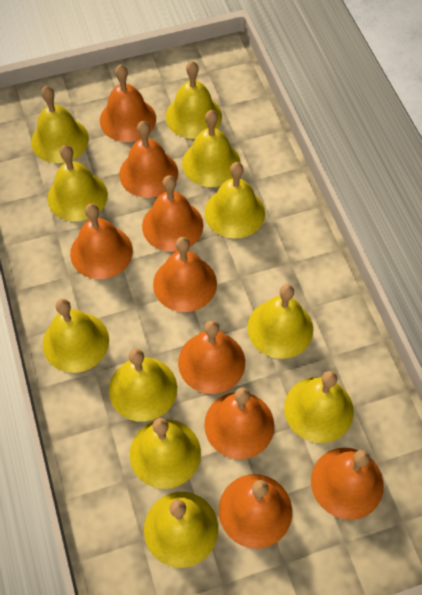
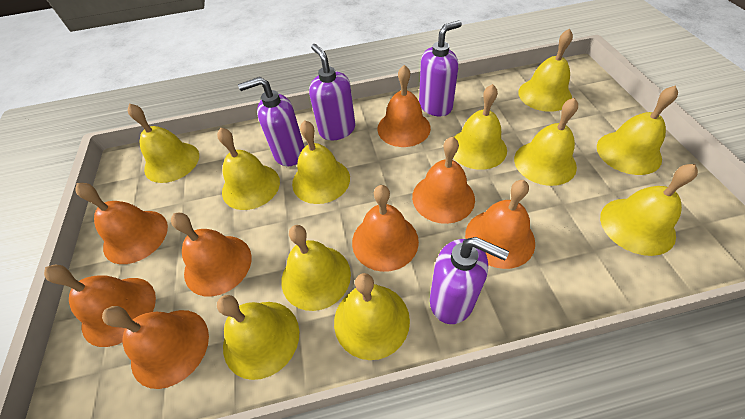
orange bell: 9 -> 8
purple soap dispenser: 0 -> 4

